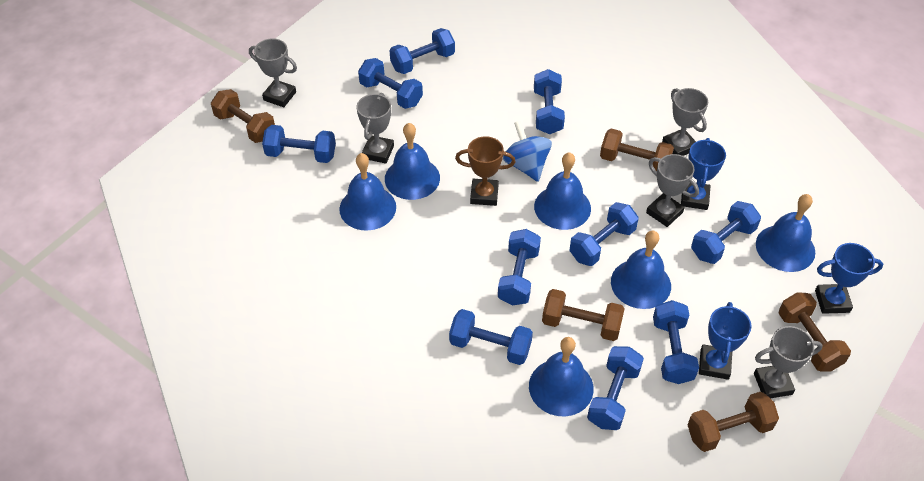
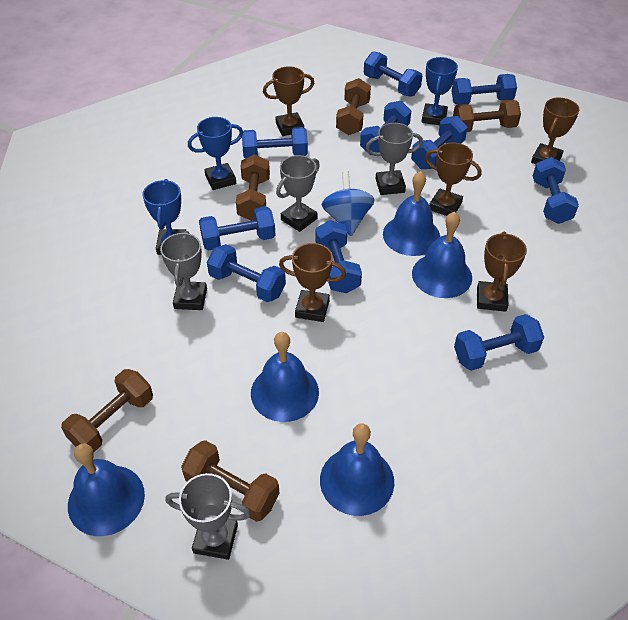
blue bell: 6 -> 5
brown trophy: 1 -> 5
grey trophy: 5 -> 4

